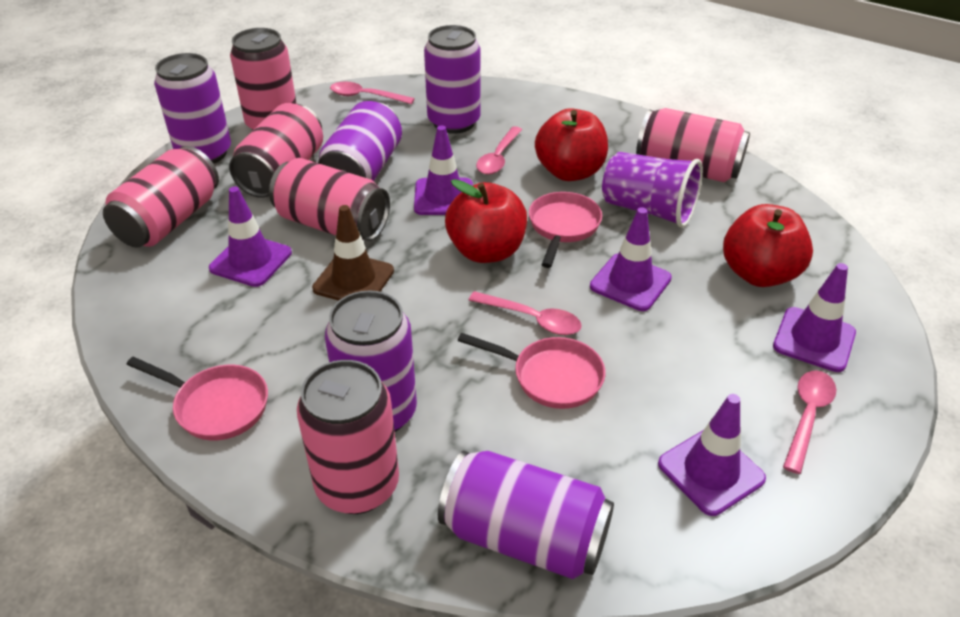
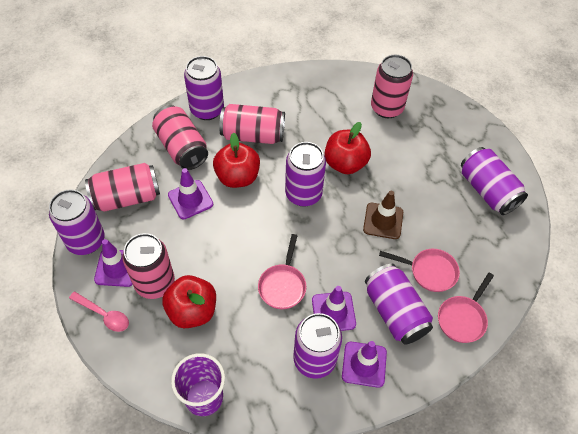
pink can: 6 -> 5
pink spoon: 4 -> 1
purple can: 5 -> 6
purple traffic cone: 5 -> 4

